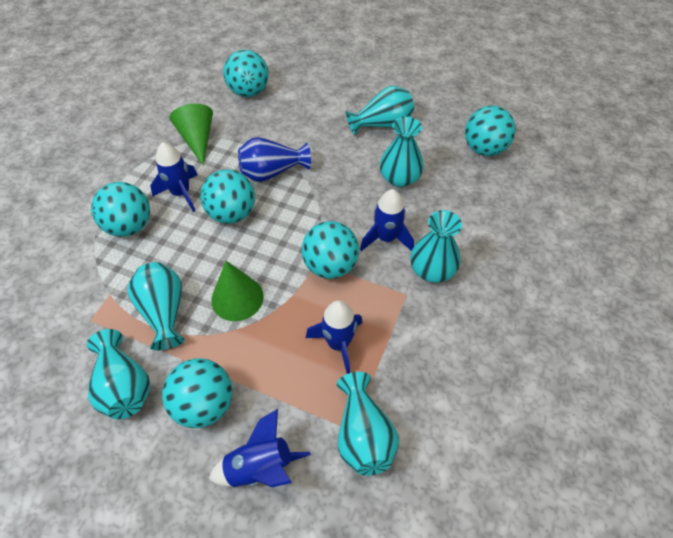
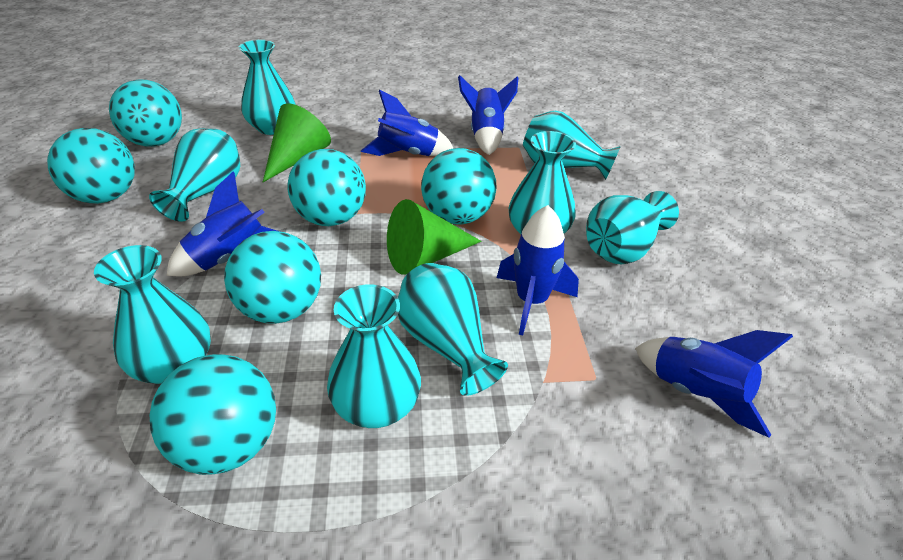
blue rocket: 4 -> 5
blue vase: 1 -> 0
turquoise vase: 6 -> 8

